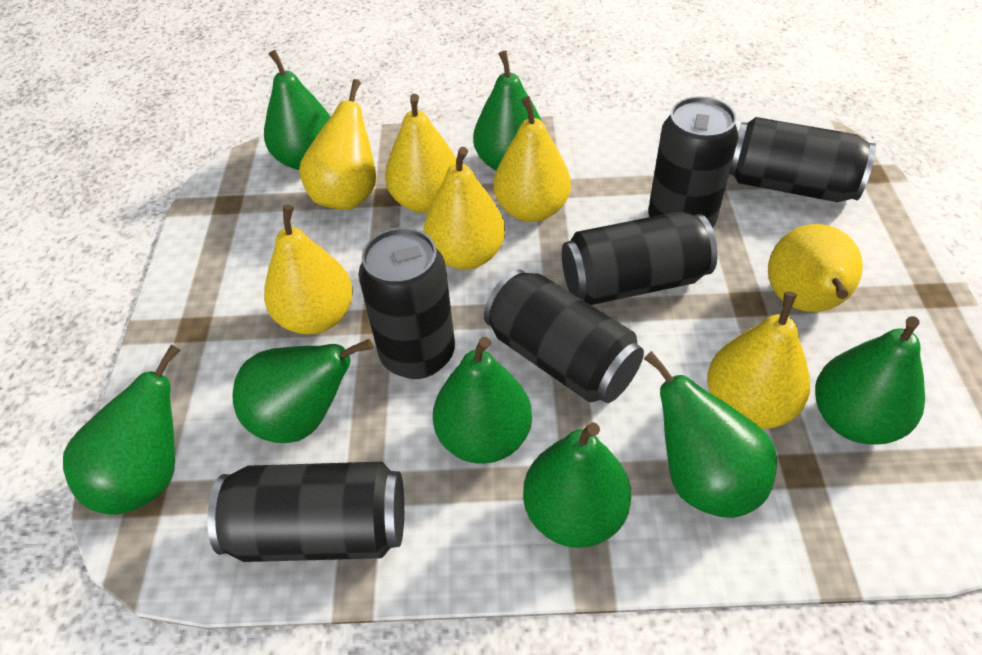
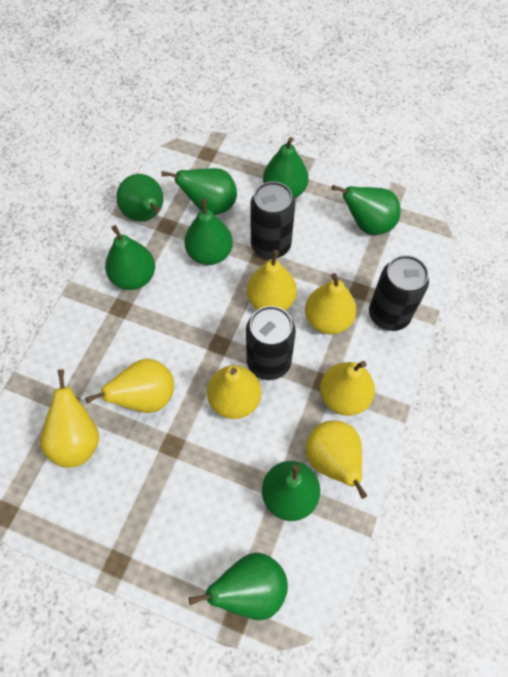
black can: 6 -> 3

